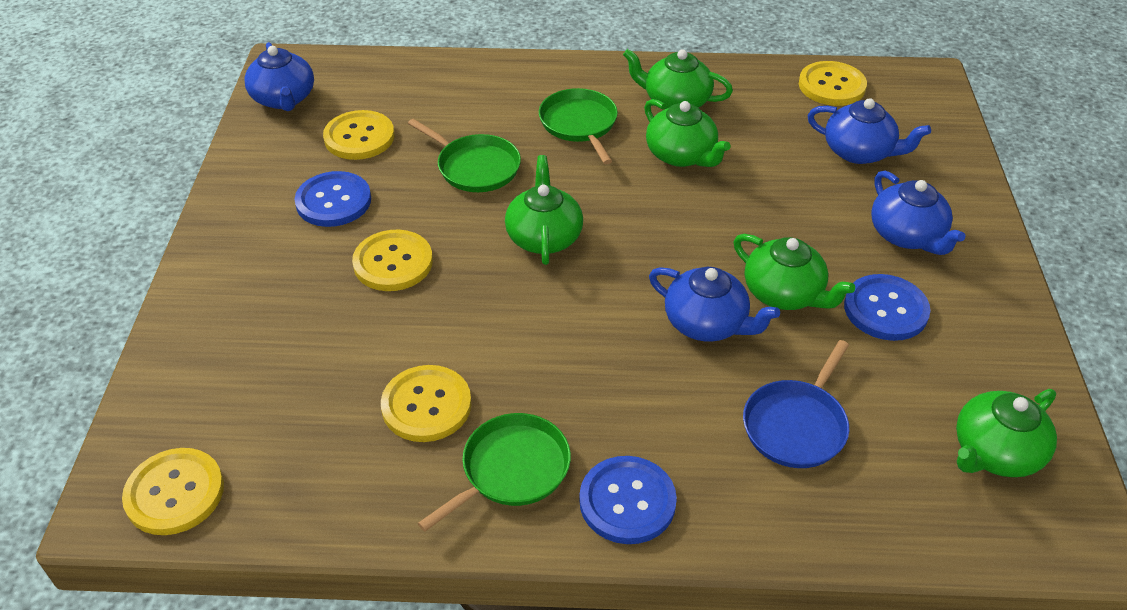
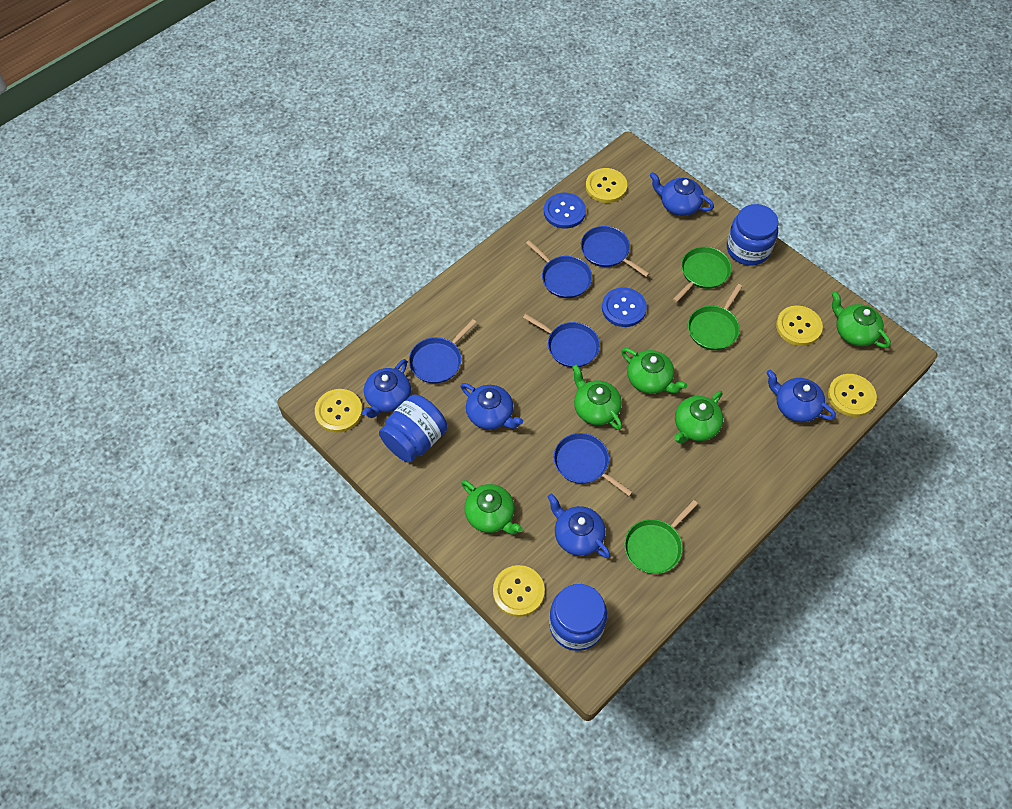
blue button: 3 -> 2
blue jar: 0 -> 3
blue pan: 1 -> 5
blue teapot: 4 -> 5

